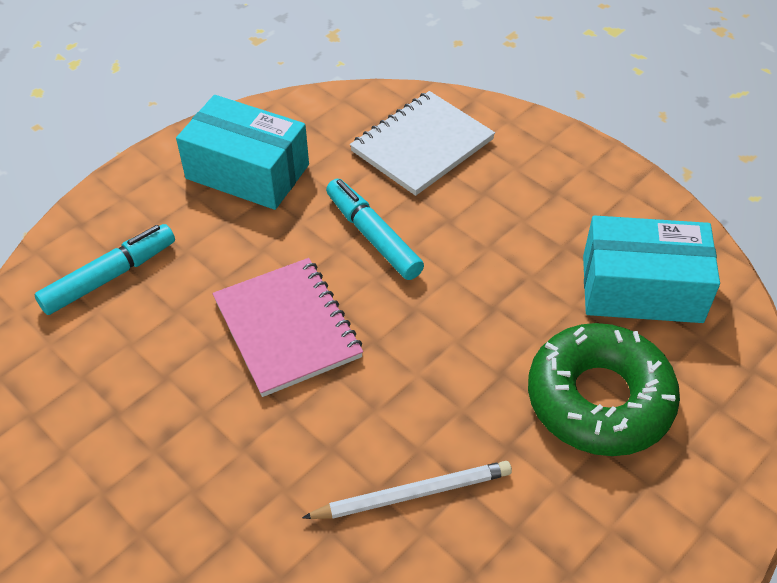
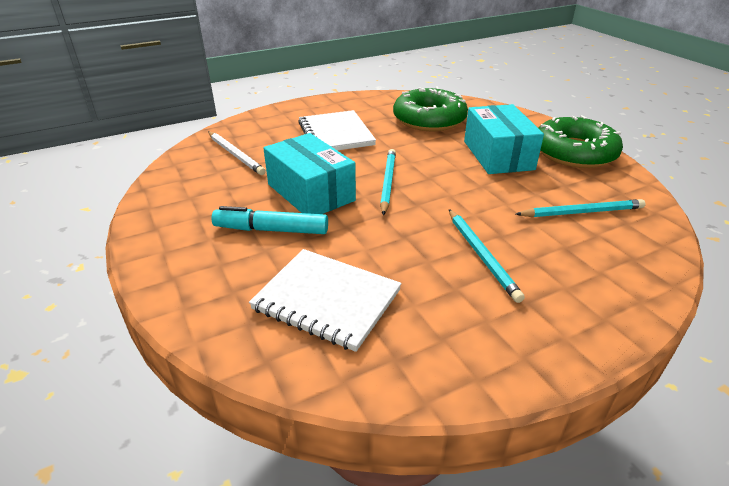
green donut: 1 -> 2
pink notebook: 1 -> 0
turquoise marker: 2 -> 1
turquoise pencil: 0 -> 3
white notebook: 1 -> 2

